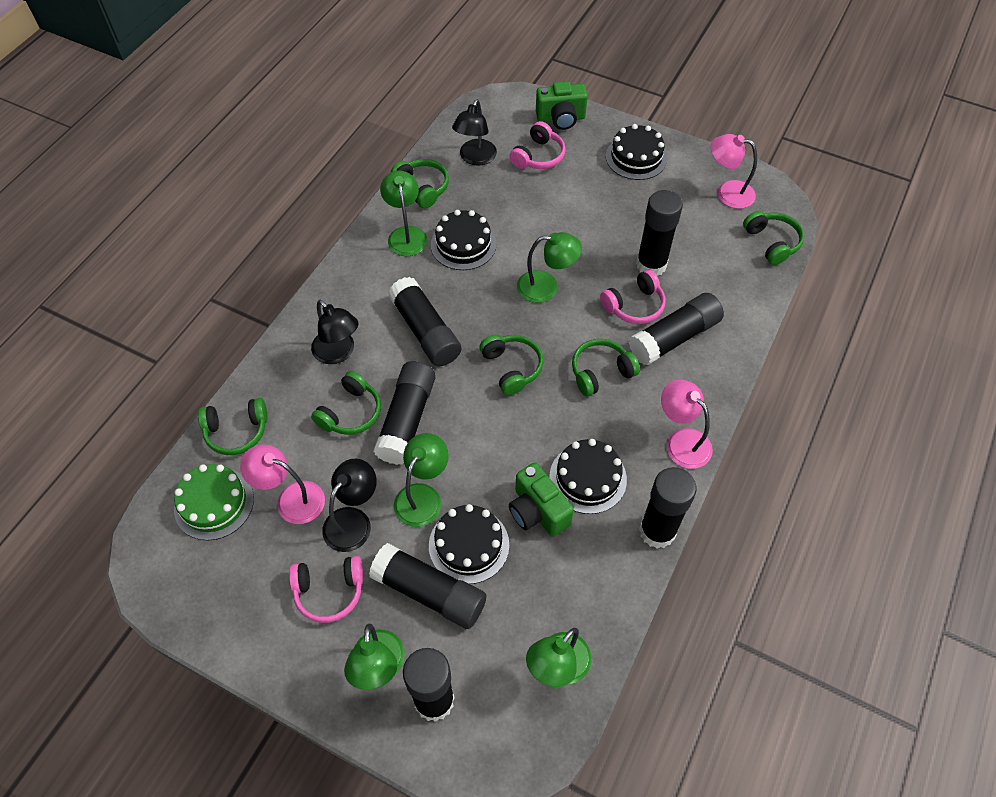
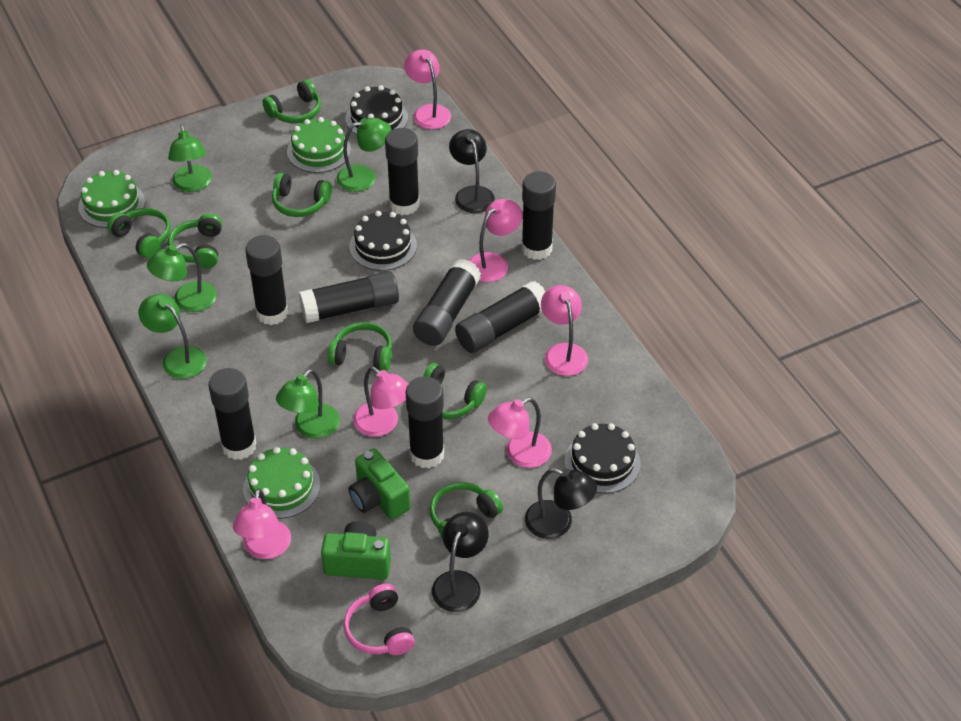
black cake: 4 -> 3
black glue stick: 7 -> 8
green cake: 1 -> 3
green headphones: 6 -> 7
pink headphones: 3 -> 1
pink lamp: 3 -> 6

